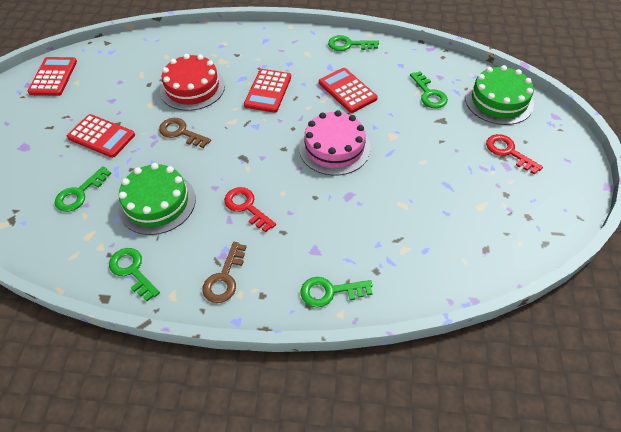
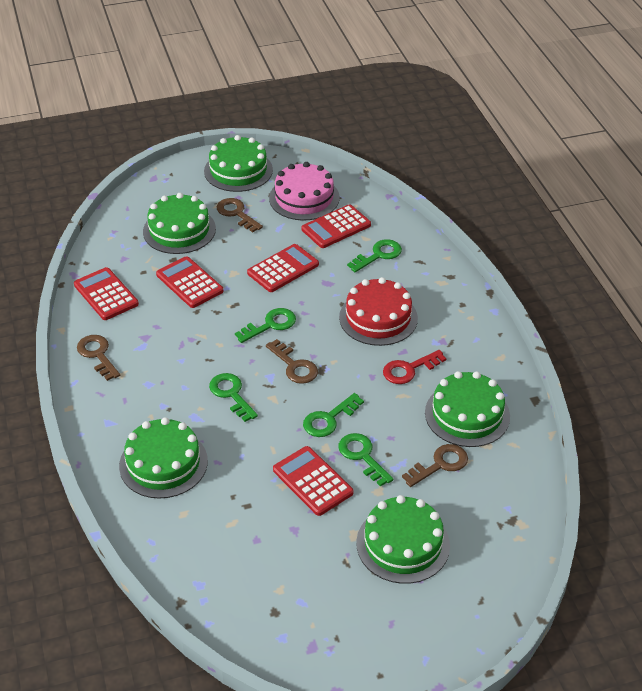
brown key: 2 -> 4
green cake: 2 -> 5
red calculator: 4 -> 5
red key: 2 -> 1

